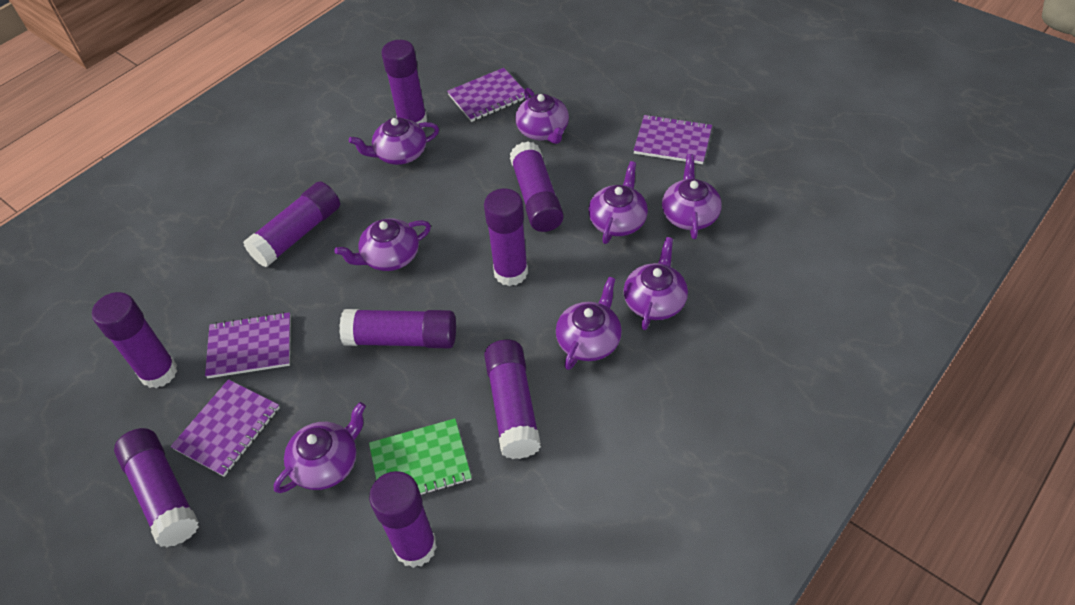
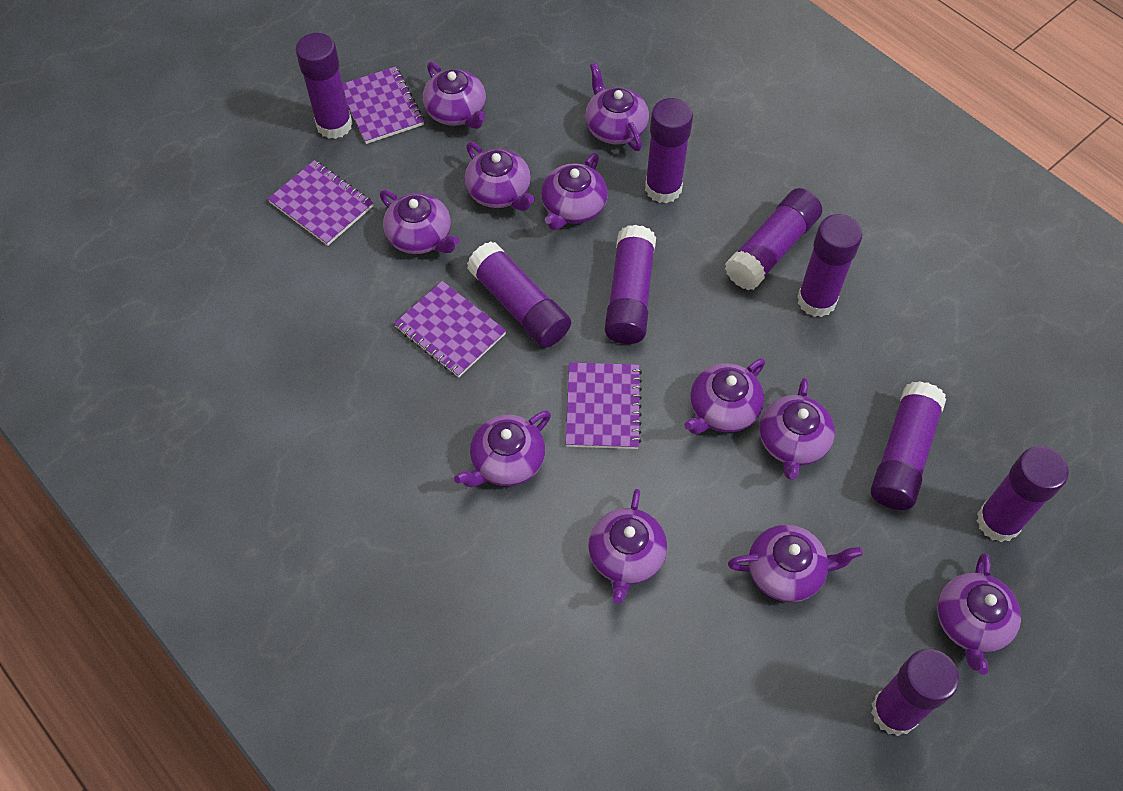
green notebook: 1 -> 0
purple teapot: 8 -> 11

